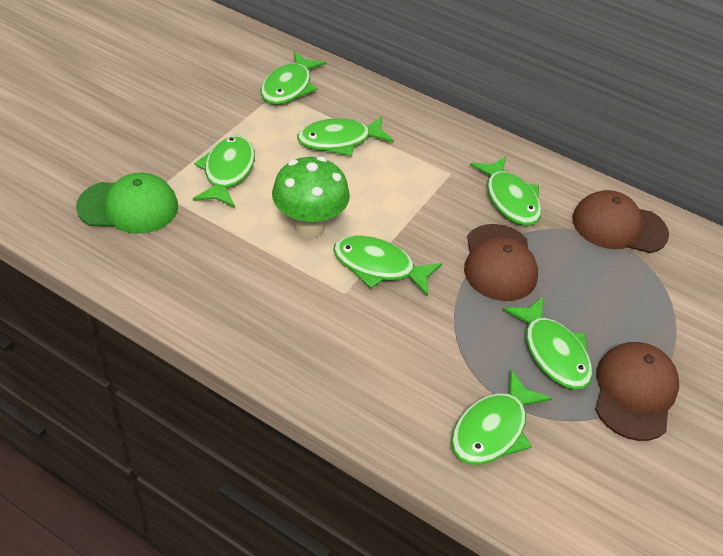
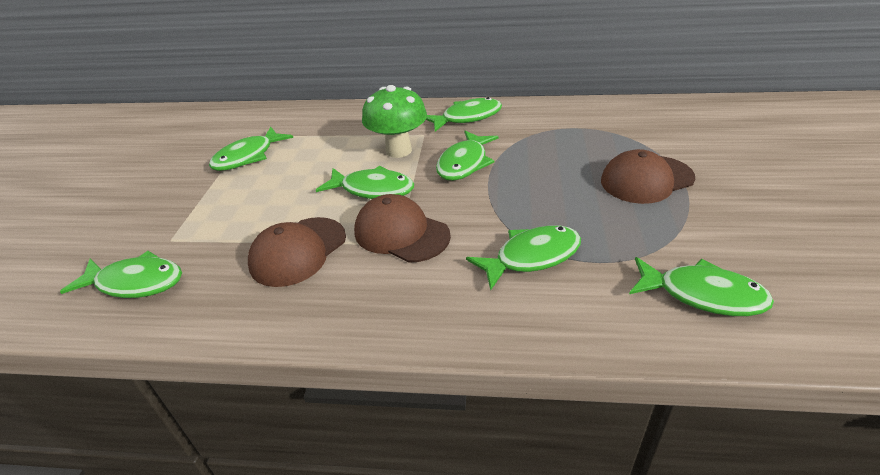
green cap: 1 -> 0

